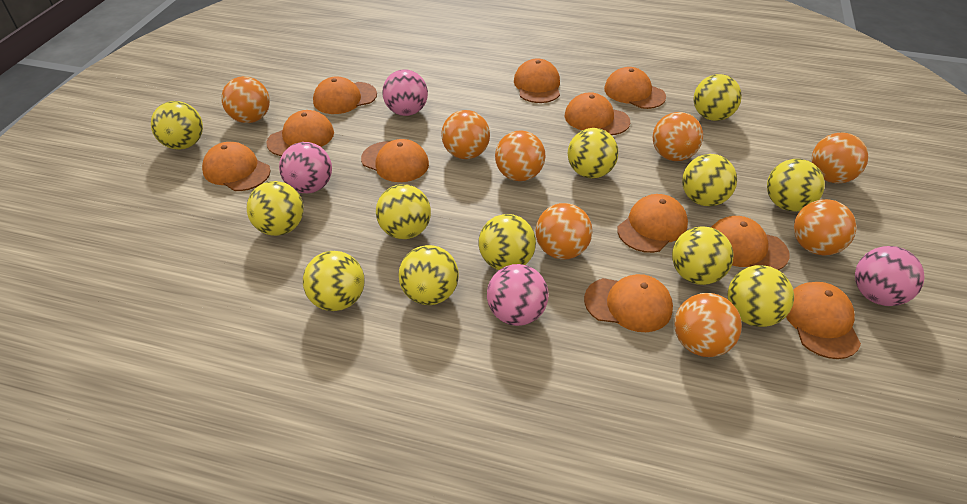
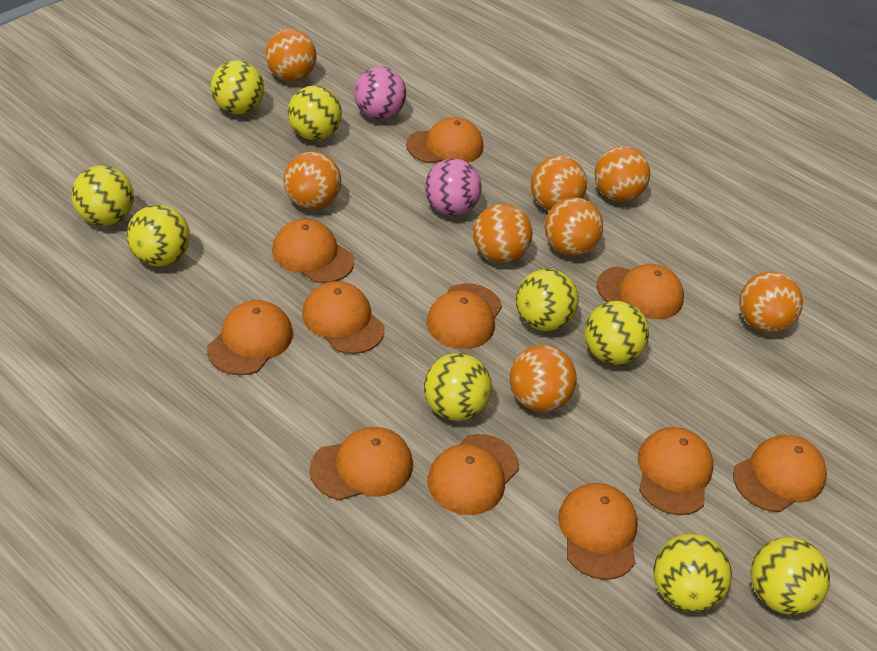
pink ball: 4 -> 2
yellow ball: 12 -> 9

